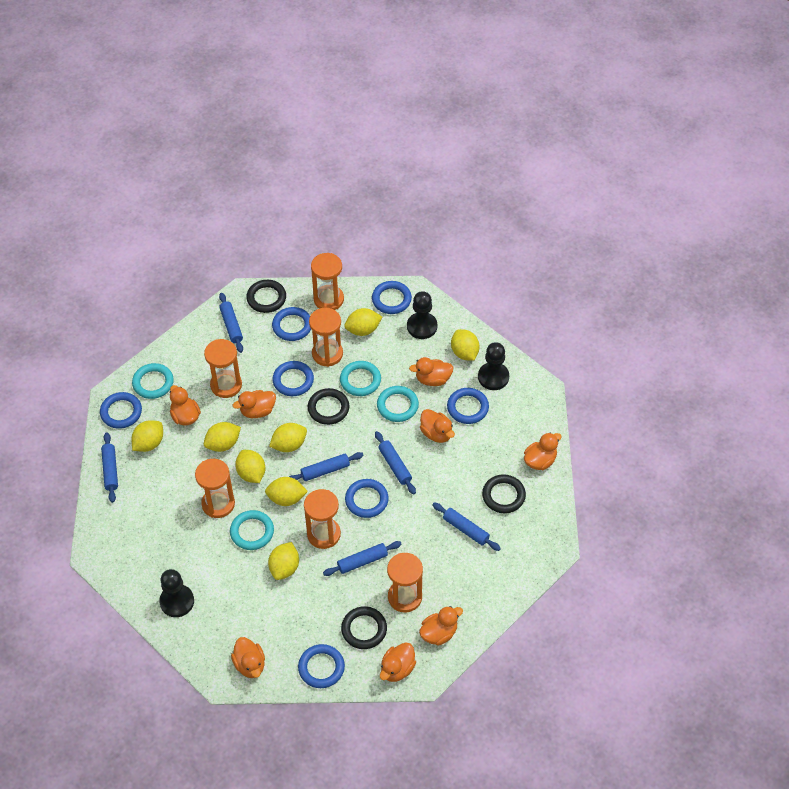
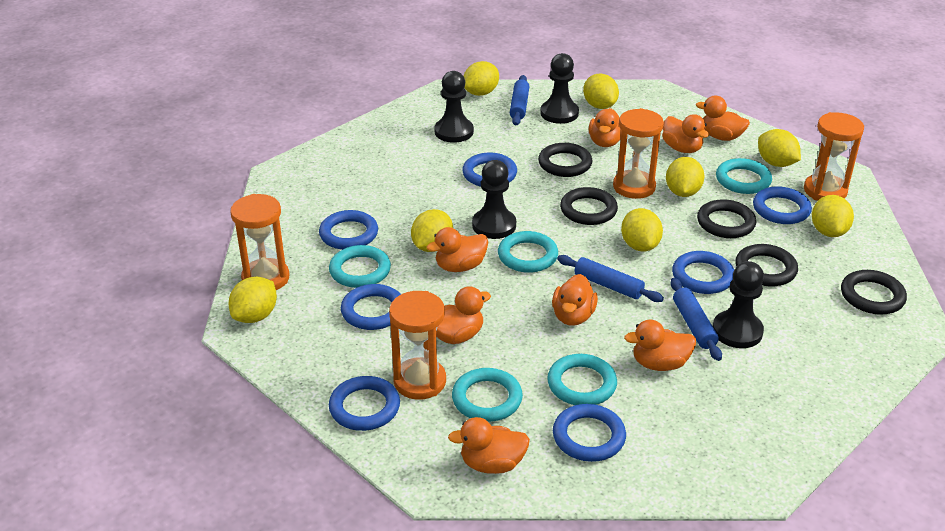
black pawn: 3 -> 4
black ring: 4 -> 5
blue rolling pin: 6 -> 3
orange hourglass: 6 -> 4
turquoise ring: 4 -> 5

